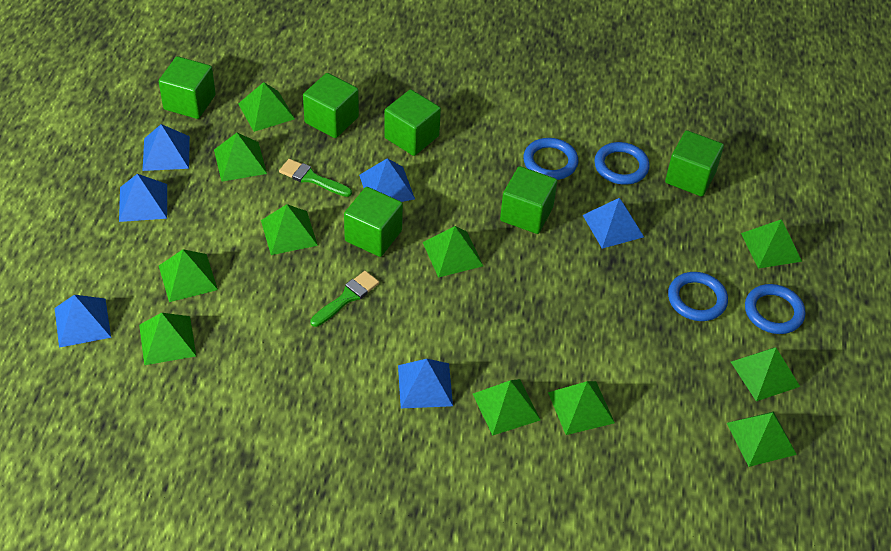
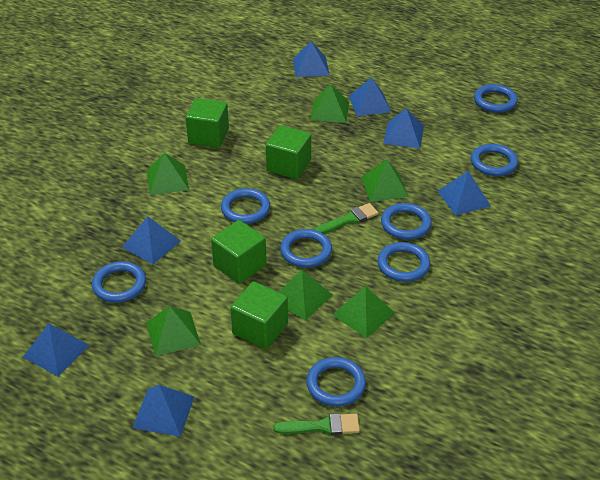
blue pyramid: 6 -> 7
blue ring: 4 -> 8
green cube: 6 -> 4
green pyramid: 11 -> 6

